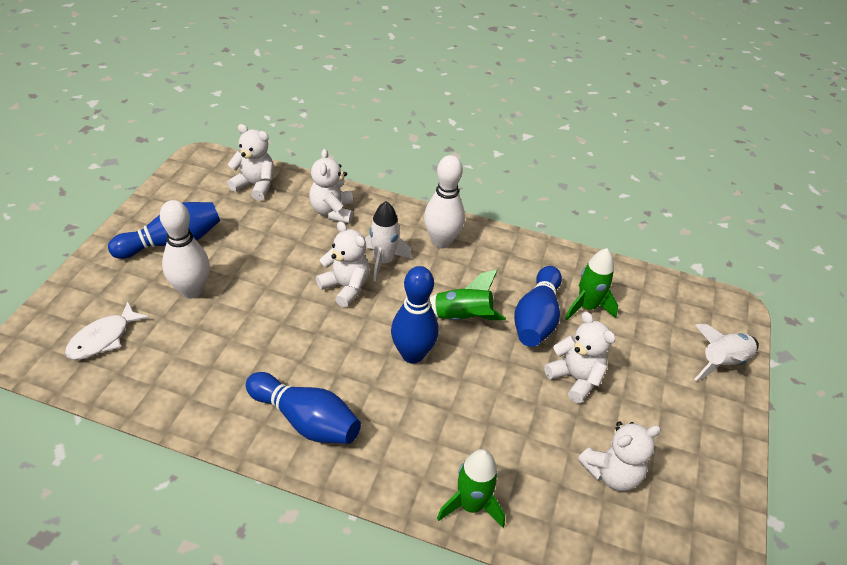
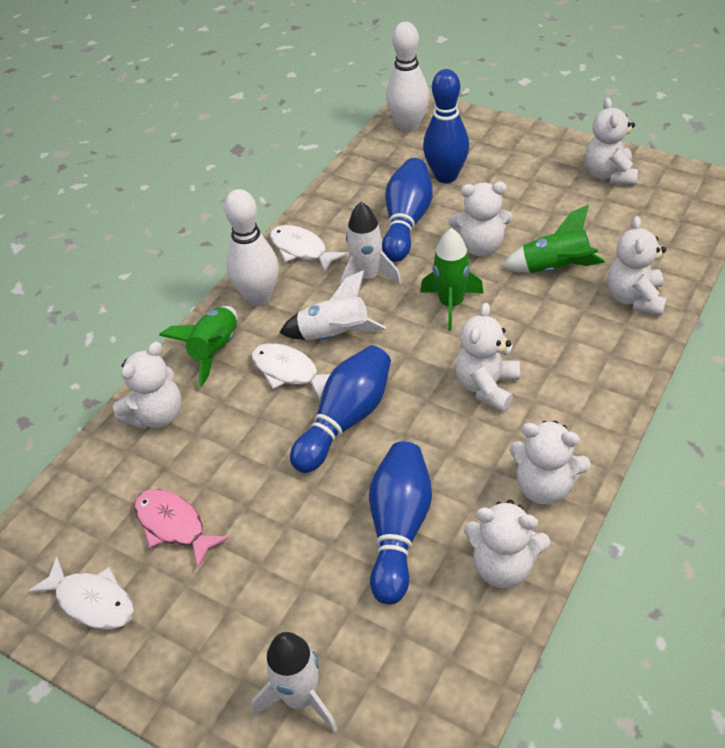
pink fish: 0 -> 1
white fish: 1 -> 3
white rocket: 2 -> 3
white teddy bear: 5 -> 7

